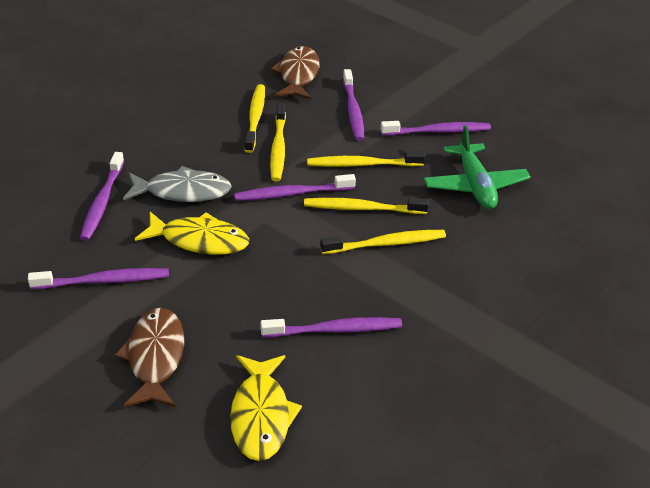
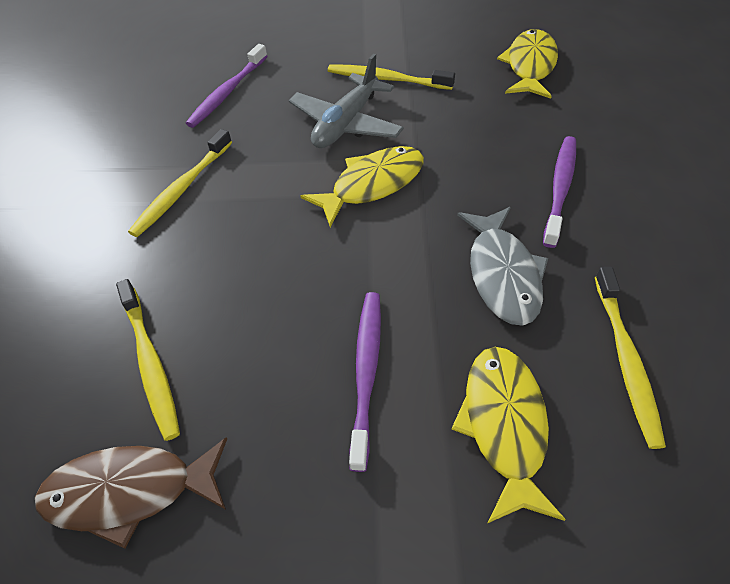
brown fish: 2 -> 1
green plane: 1 -> 0
grey plane: 0 -> 1
purple toothbrush: 6 -> 3
yellow fish: 2 -> 3
yellow toothbrush: 5 -> 4

